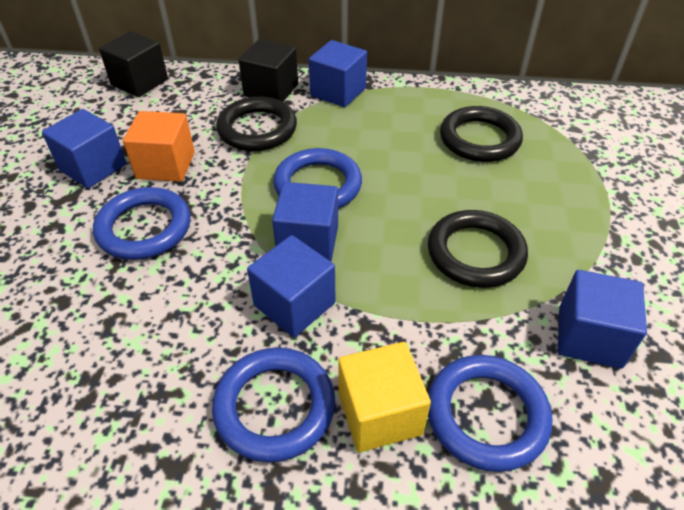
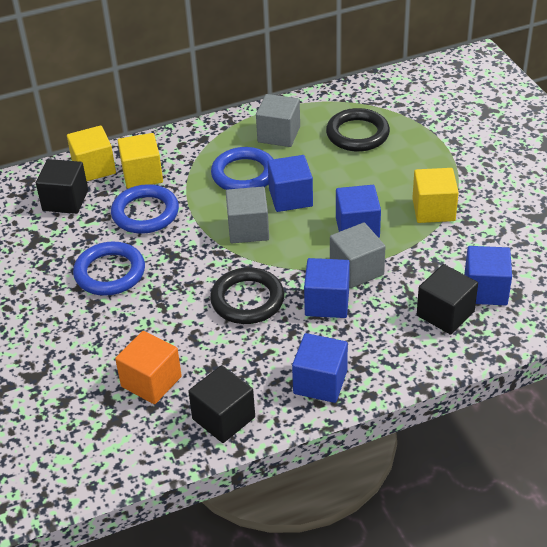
black cube: 2 -> 3
black ring: 3 -> 2
blue ring: 4 -> 3
grey cube: 0 -> 3
yellow cube: 1 -> 3

